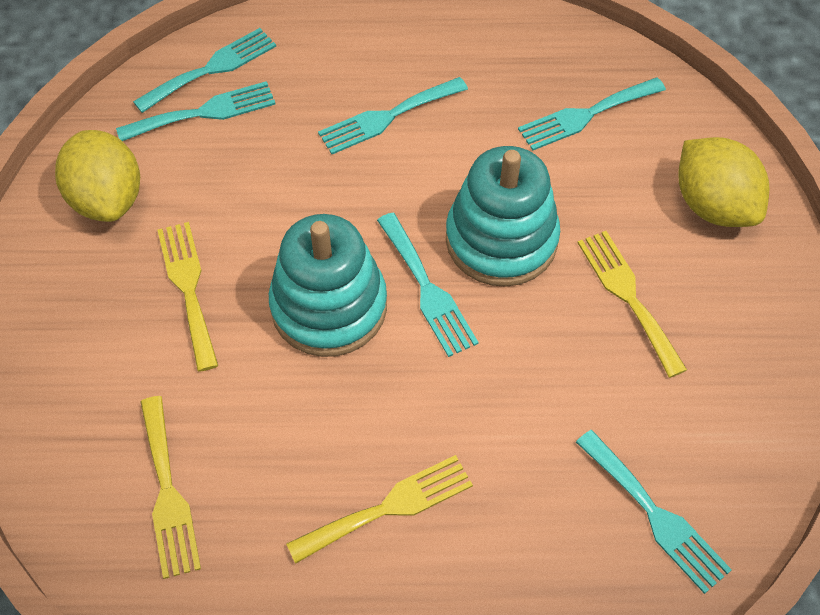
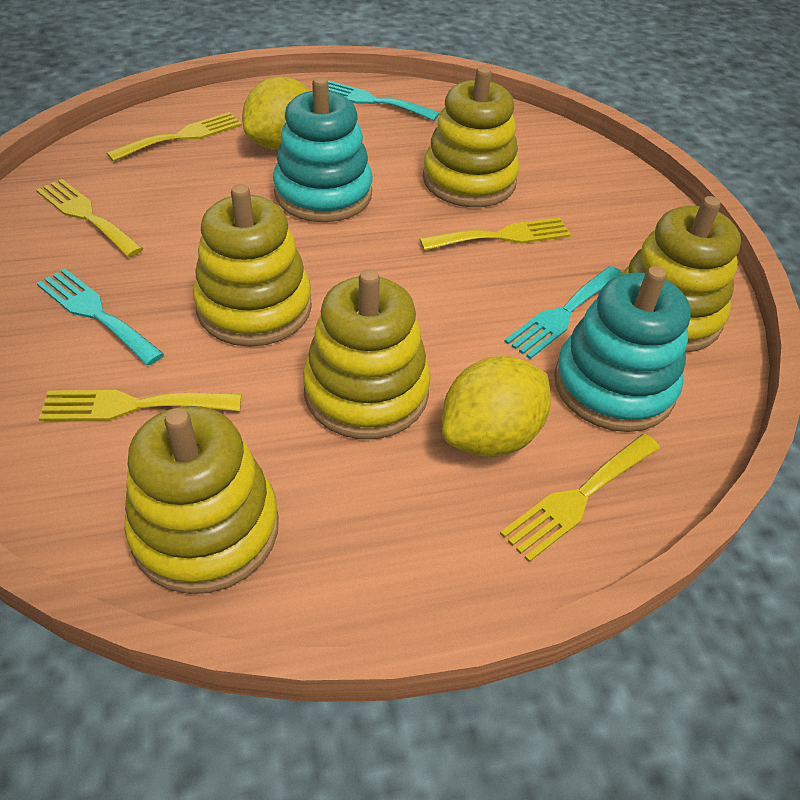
turquoise fork: 6 -> 3
yellow fork: 4 -> 5
yellow stacking toy: 0 -> 5

